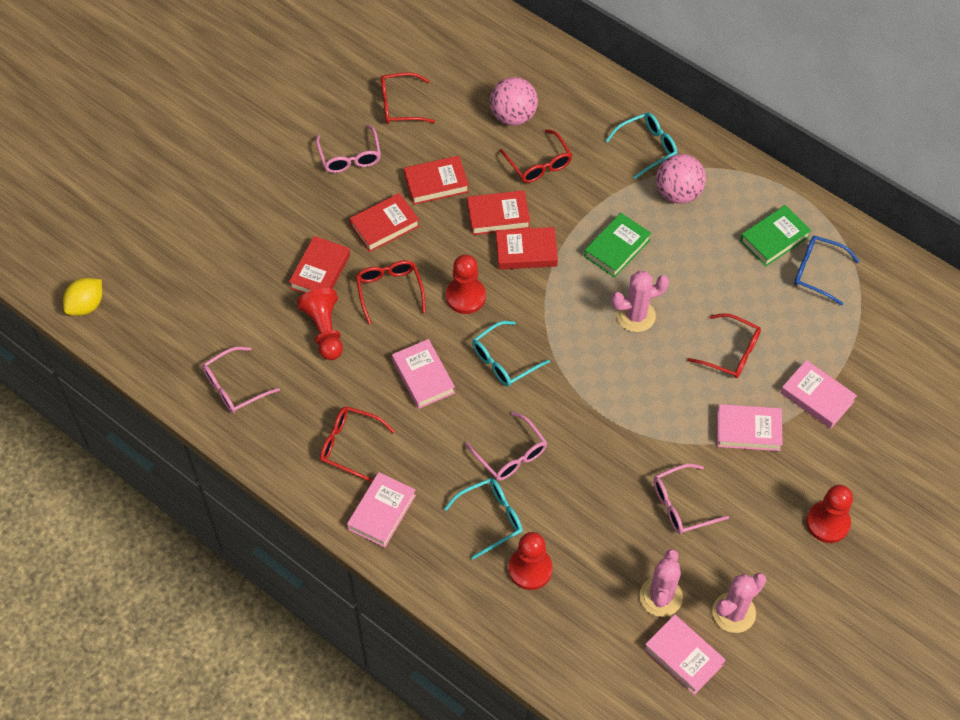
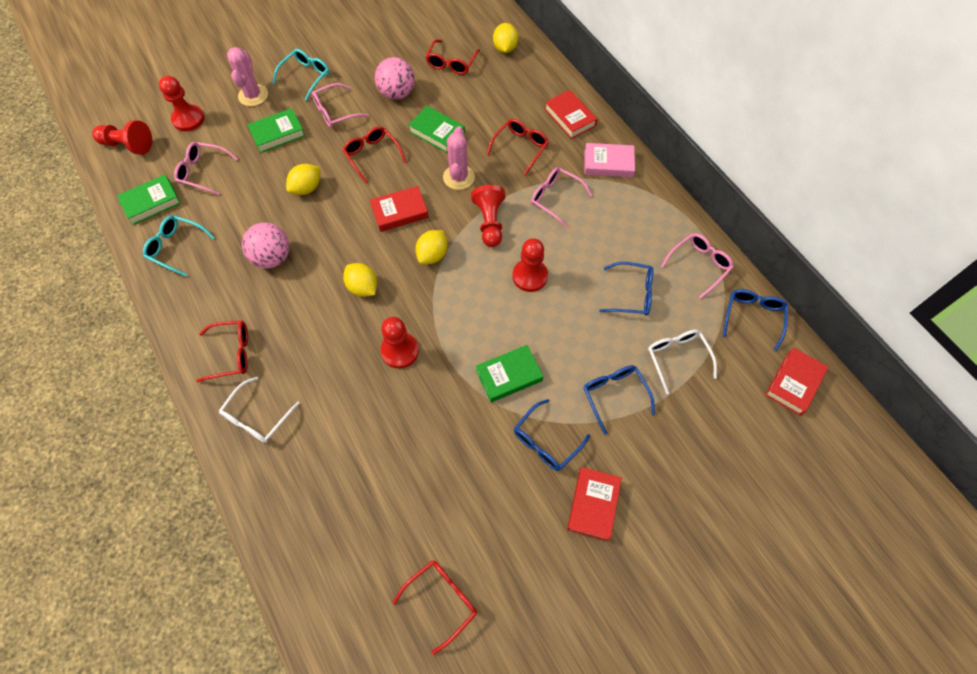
blue glasses: 1 -> 4
green book: 2 -> 4
pink book: 5 -> 1
pink cactus: 3 -> 2
red book: 5 -> 4
red pawn: 4 -> 5
turquoise glasses: 3 -> 2
white glasses: 0 -> 2
yellow lemon: 1 -> 4

